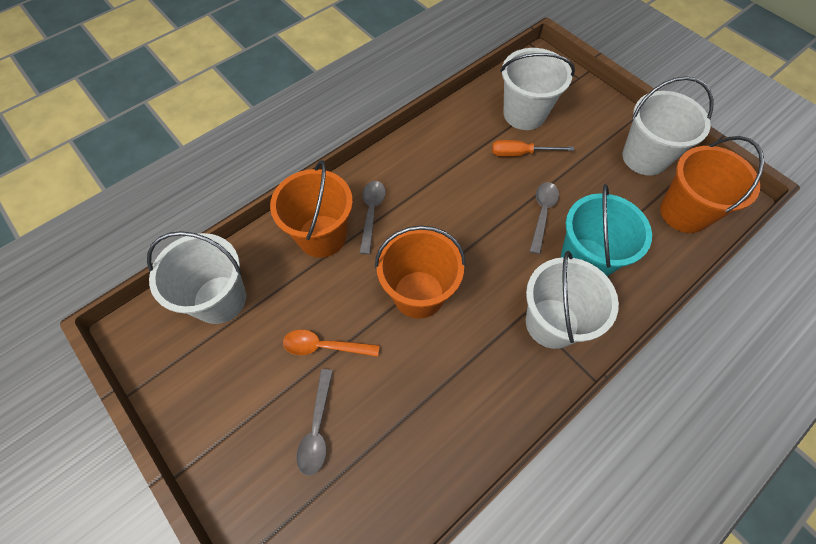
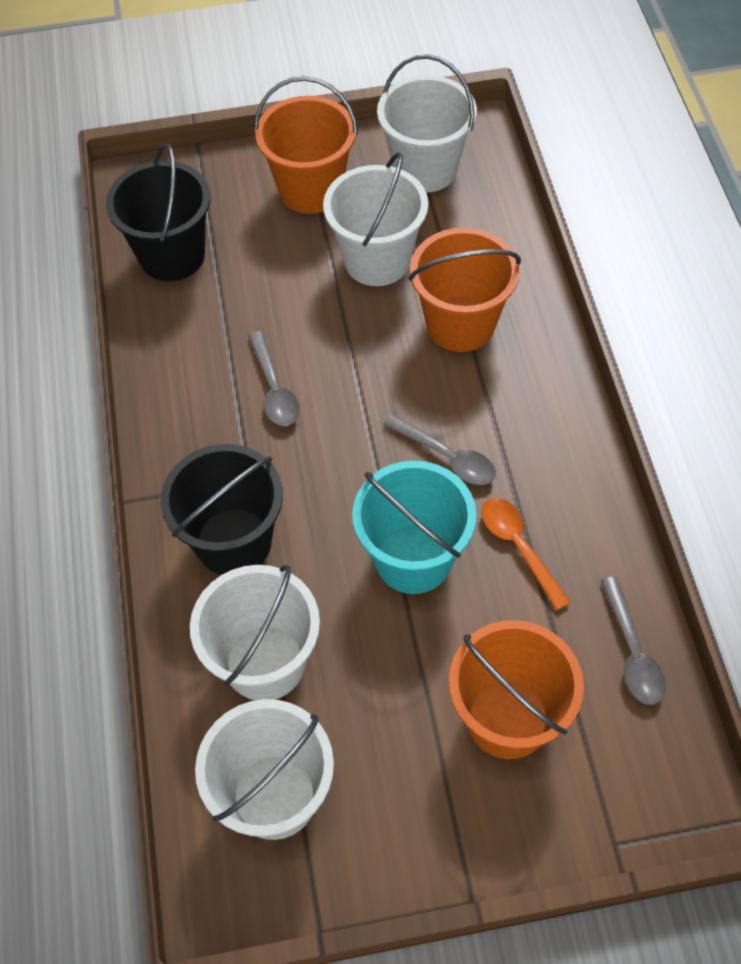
black bucket: 0 -> 2
orange screwdriver: 1 -> 0

